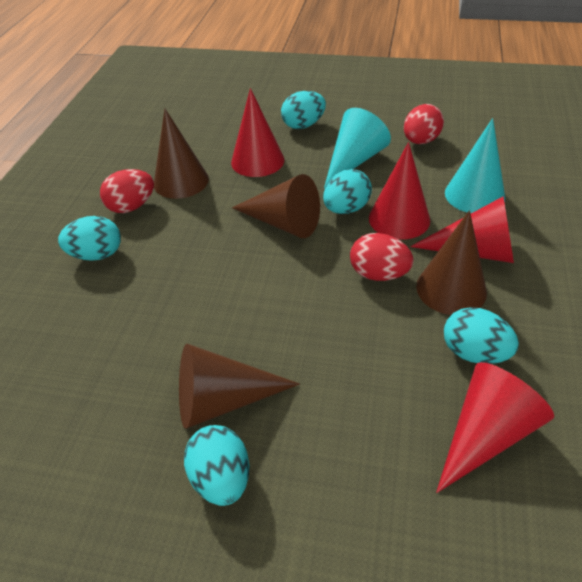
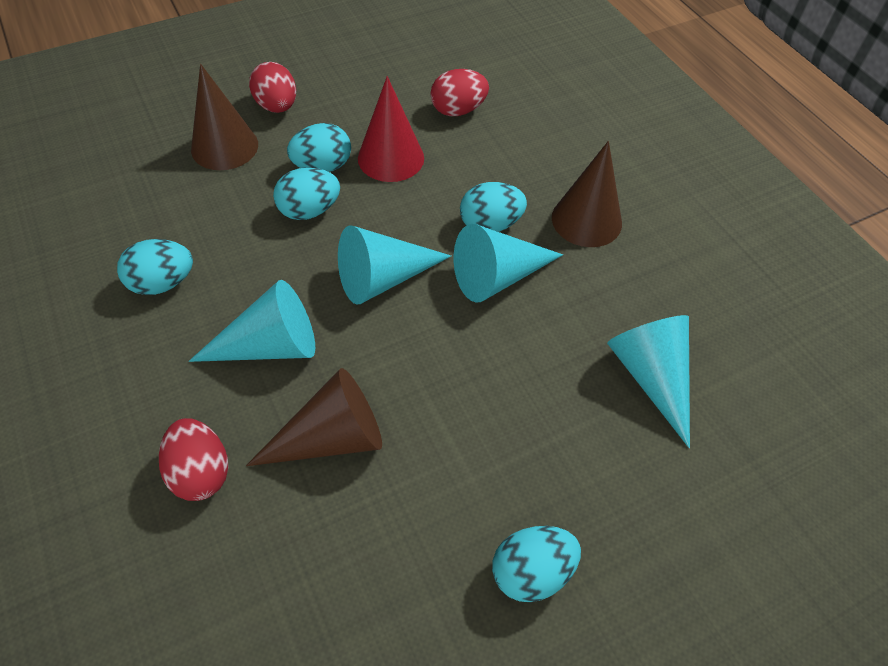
brown cone: 4 -> 3
red cone: 4 -> 1
turquoise cone: 2 -> 4

